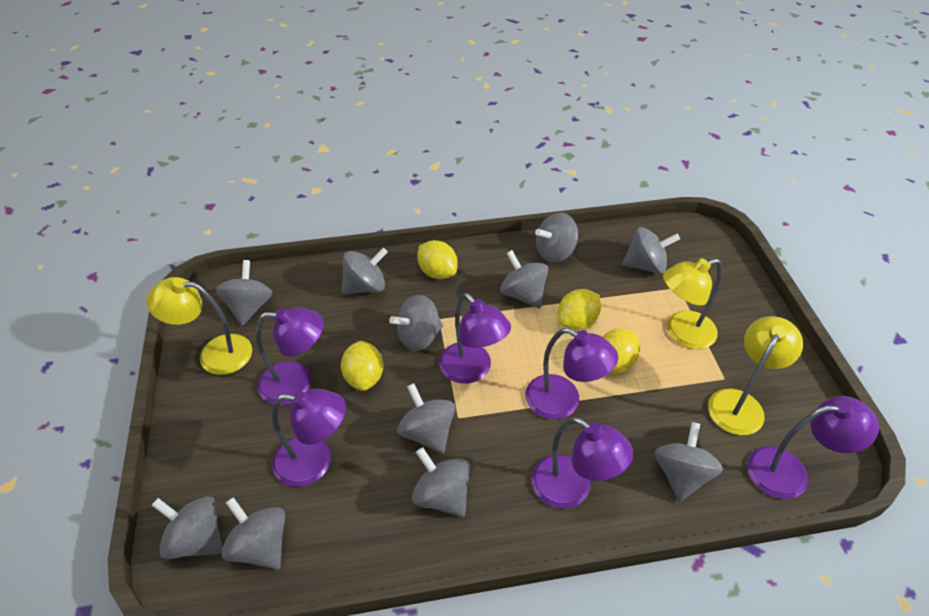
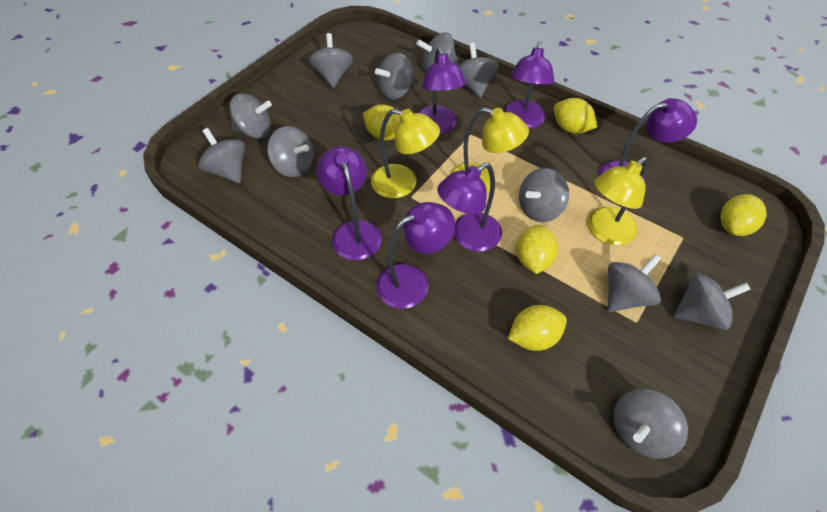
yellow lemon: 4 -> 5

